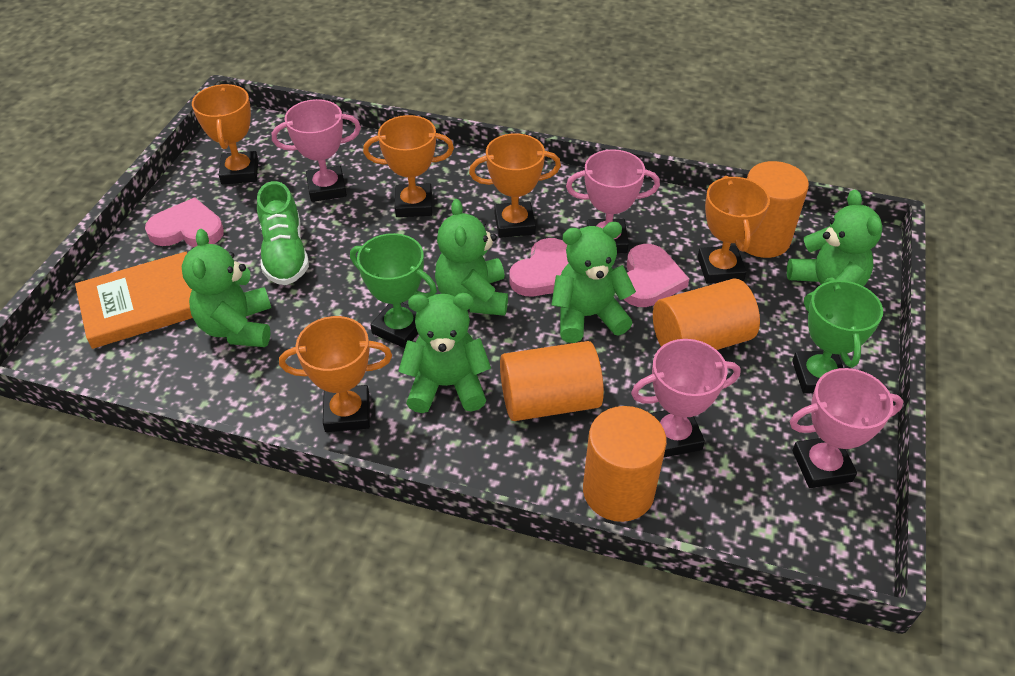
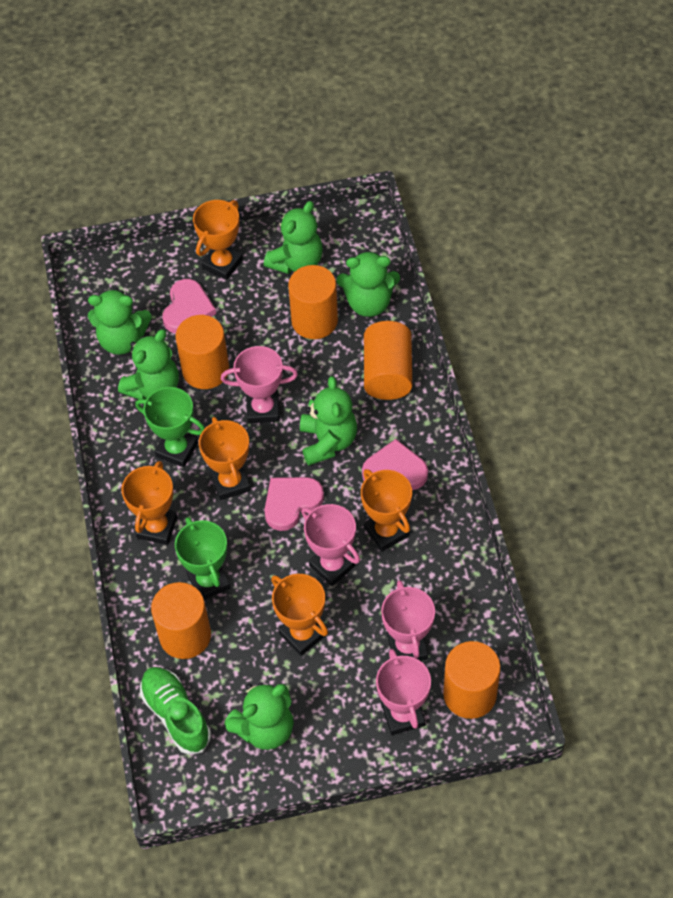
green teddy bear: 5 -> 6
orange book: 1 -> 0
orange cylinder: 4 -> 5

